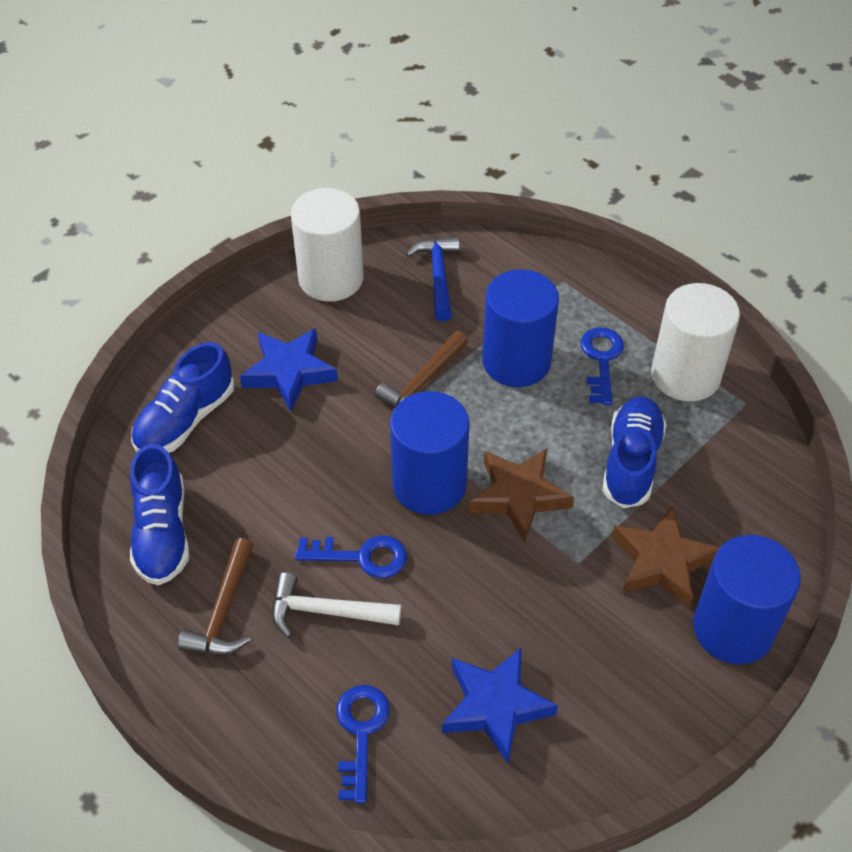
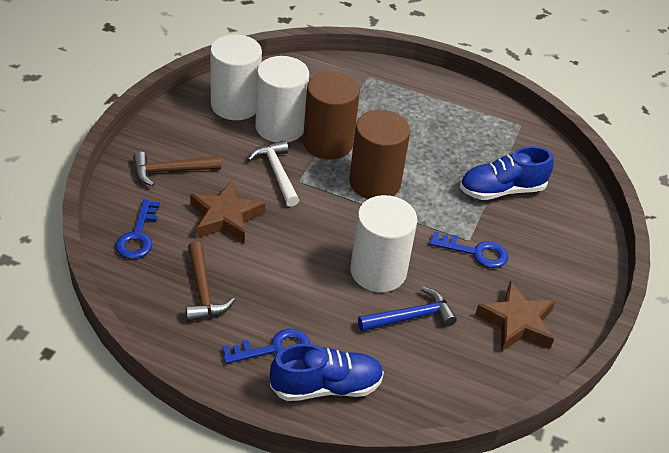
blue cylinder: 3 -> 0
blue shoe: 3 -> 2
blue star: 2 -> 0
brown cylinder: 0 -> 2
white cylinder: 2 -> 3

